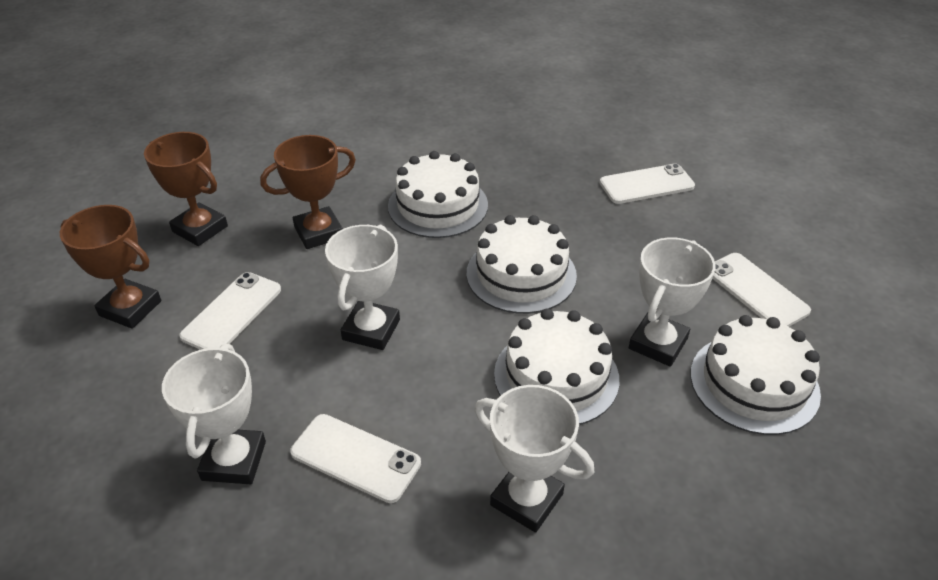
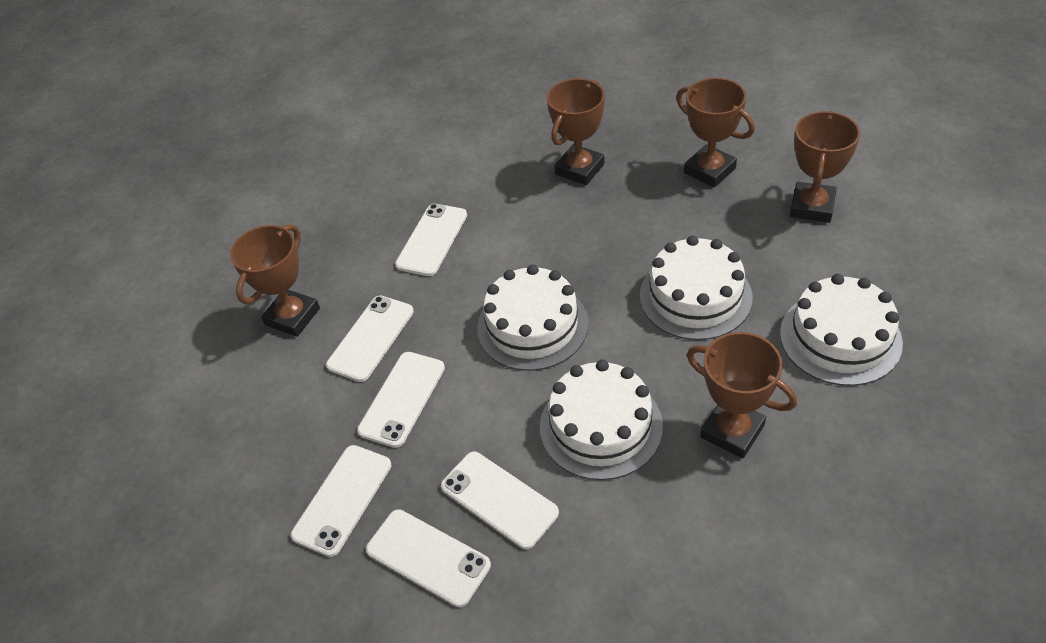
brown trophy: 3 -> 5
white phone: 4 -> 6
white trophy: 4 -> 0

